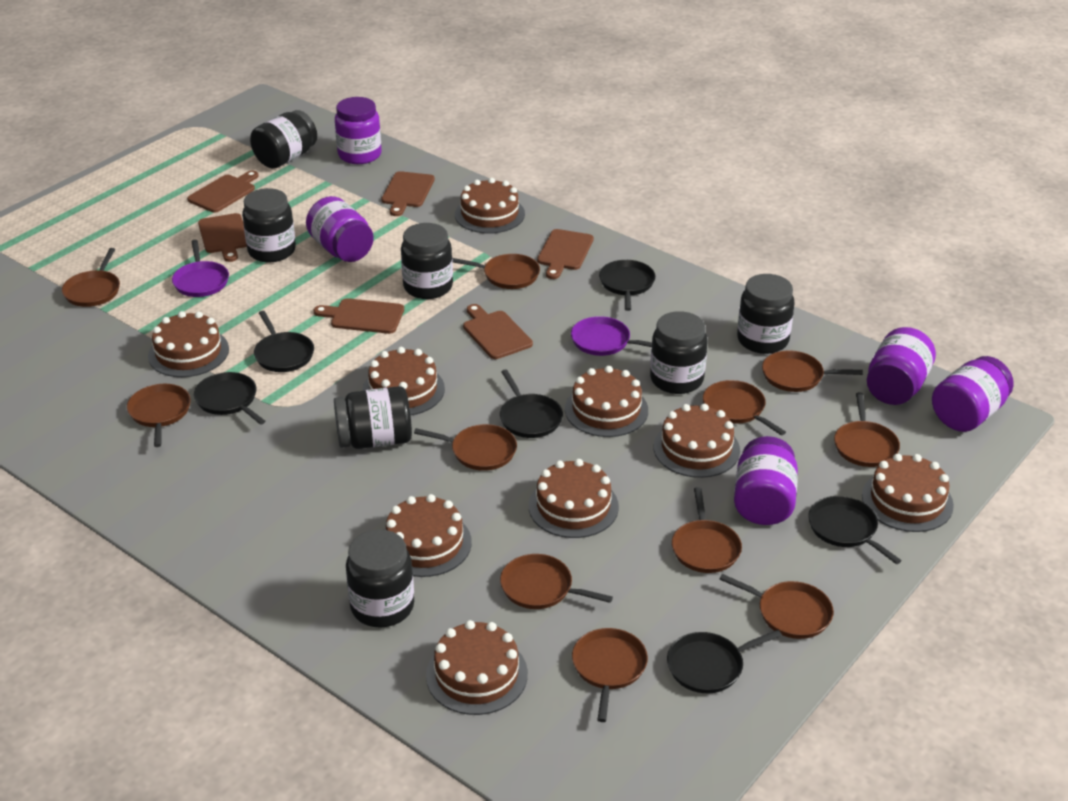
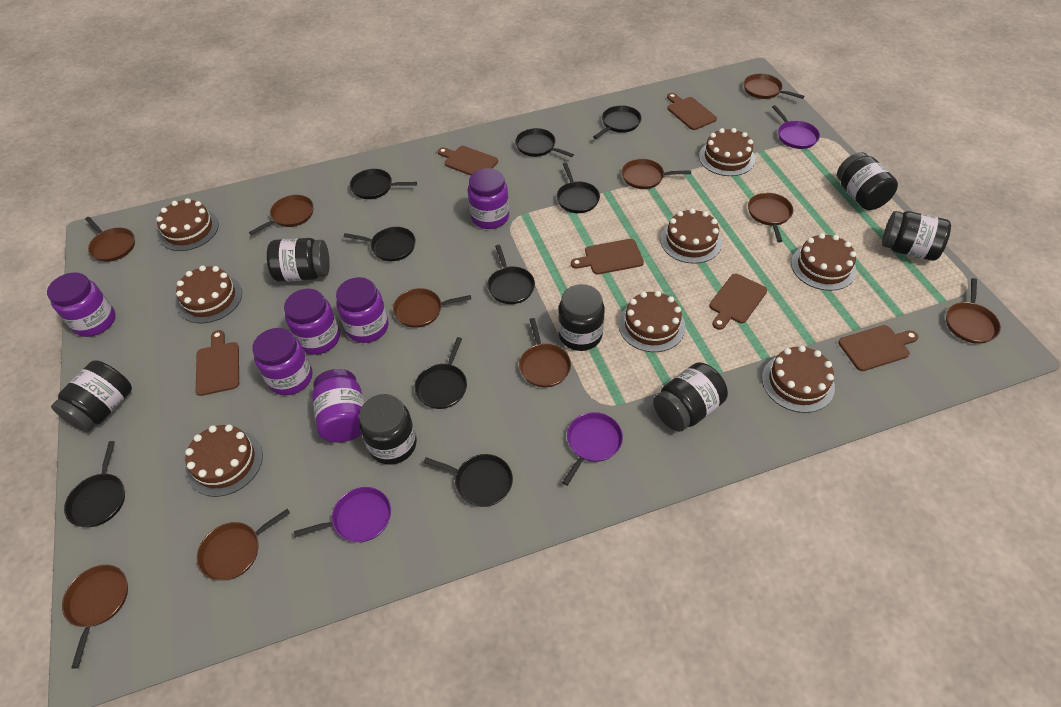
black pan: 6 -> 9
brown cake: 9 -> 8
brown pan: 11 -> 10
purple jar: 5 -> 6
purple pan: 2 -> 3

